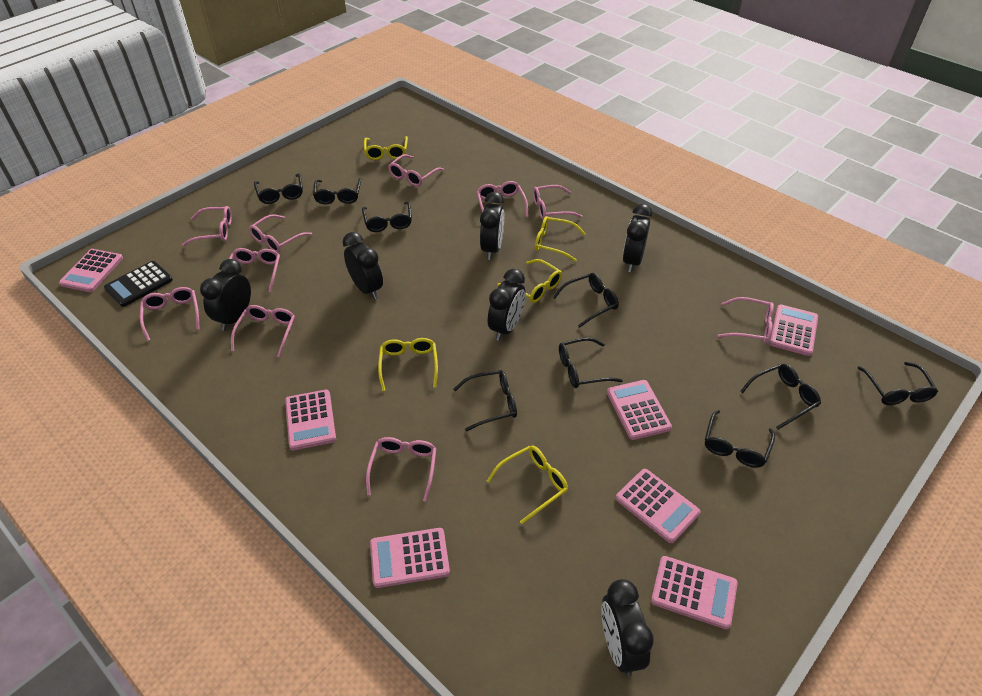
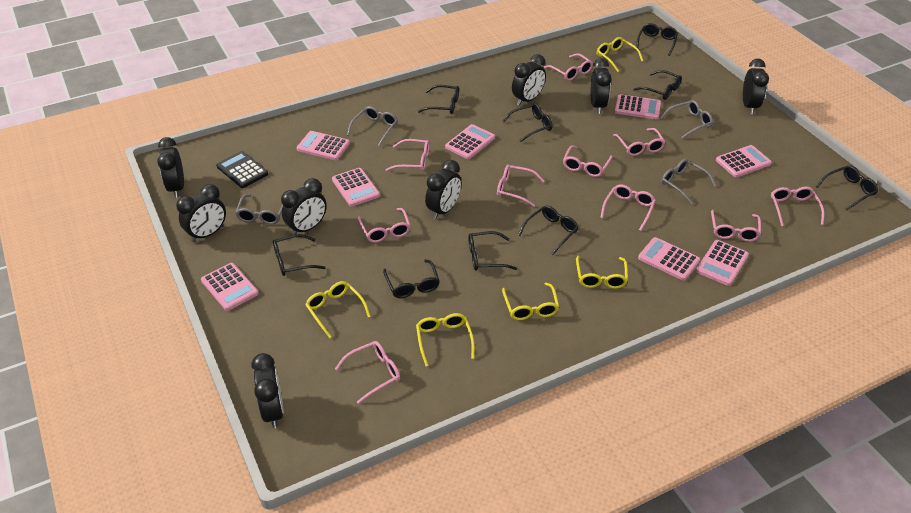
black clock: 6 -> 8
grey glasses: 0 -> 4
pink calculator: 7 -> 8

